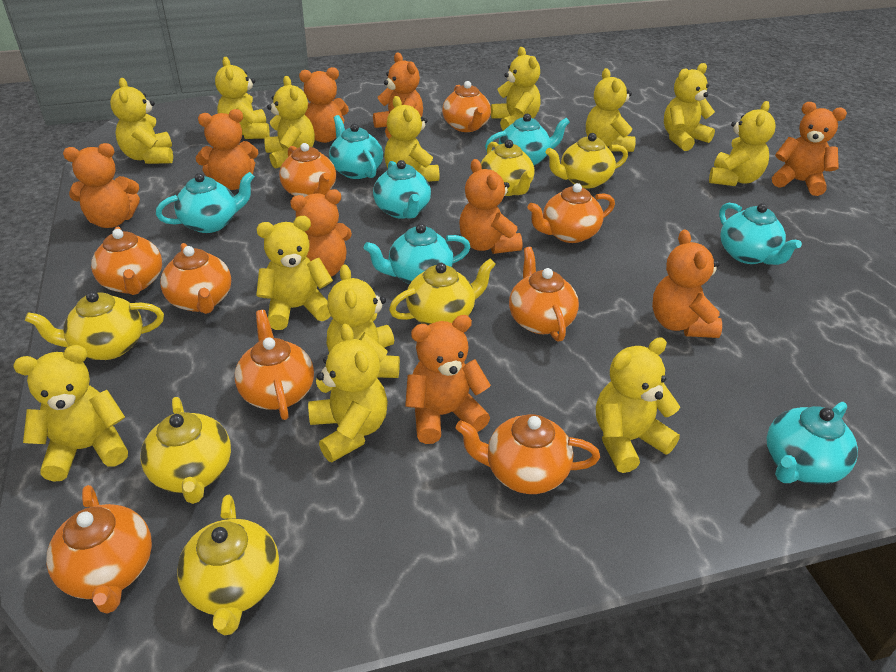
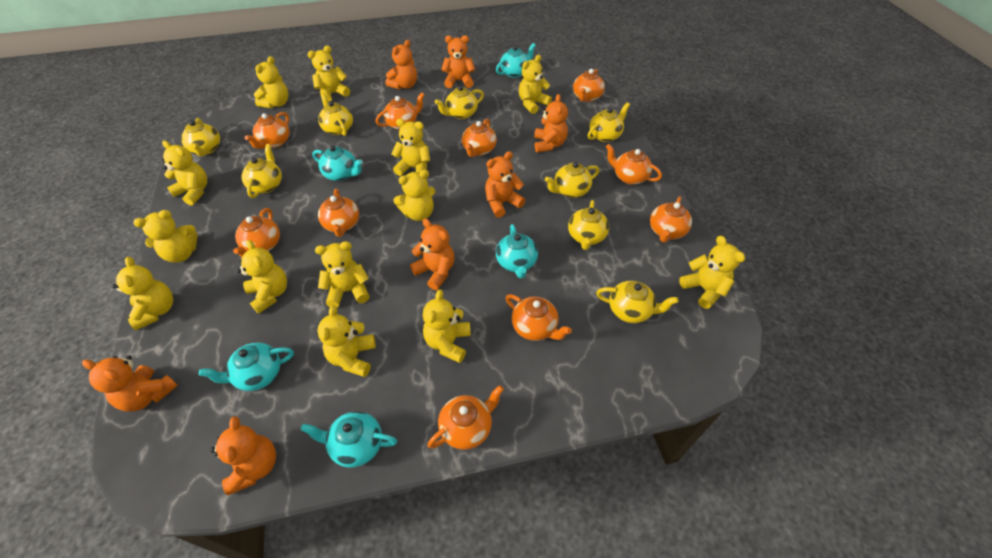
orange teapot: 9 -> 10
orange teddy bear: 9 -> 7
turquoise teapot: 7 -> 5
yellow teapot: 6 -> 8

